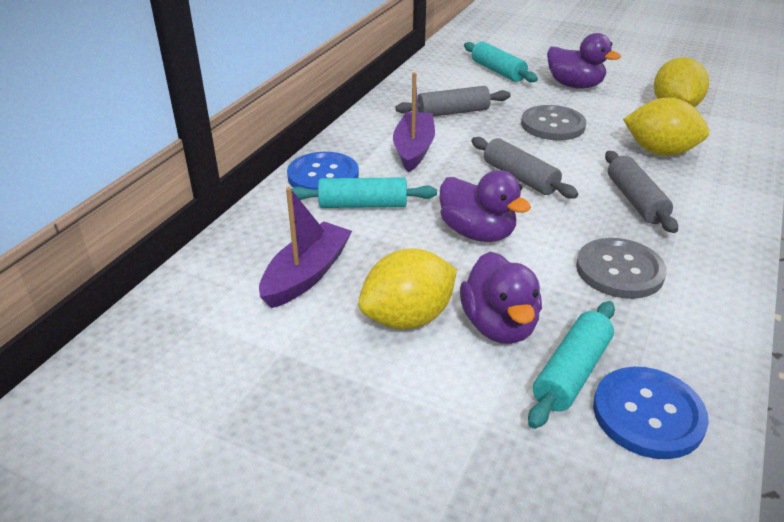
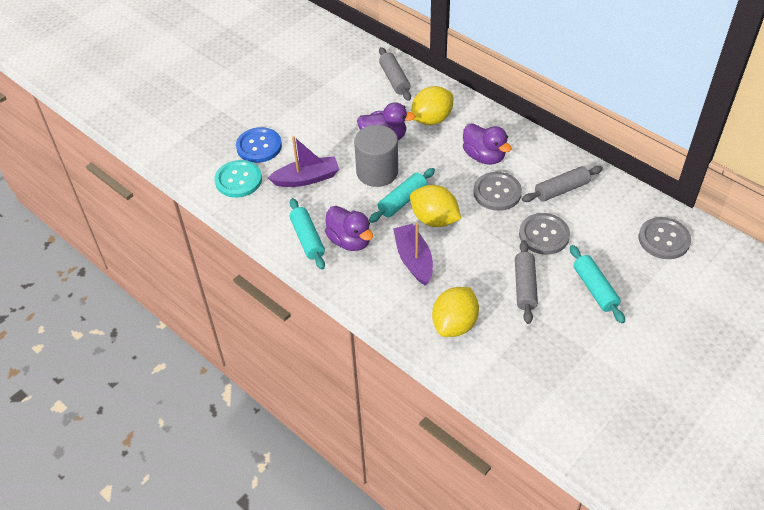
blue button: 2 -> 1
grey button: 2 -> 3
grey cylinder: 0 -> 1
turquoise button: 0 -> 1

